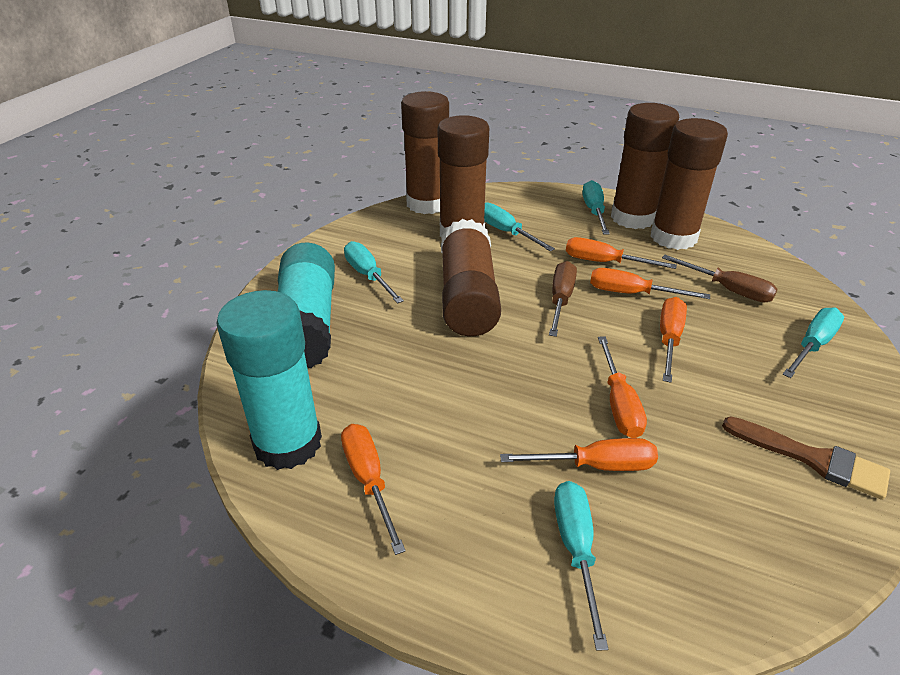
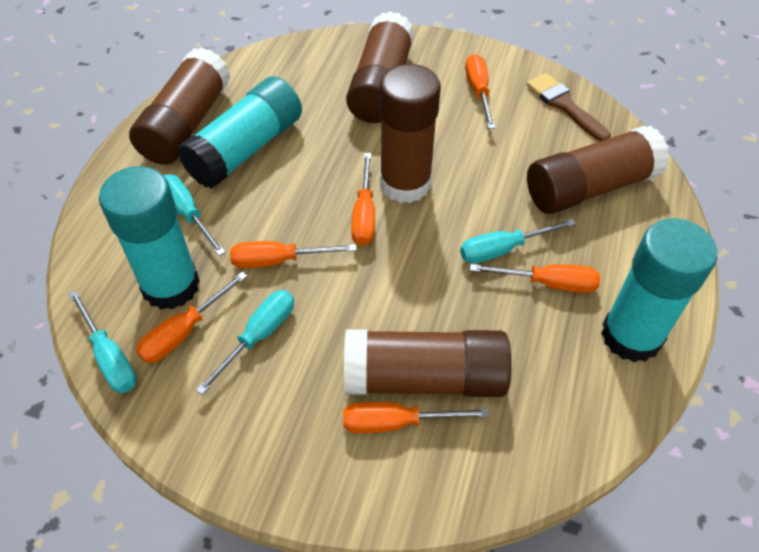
brown screwdriver: 2 -> 0
turquoise glue stick: 2 -> 3
turquoise screwdriver: 5 -> 4

